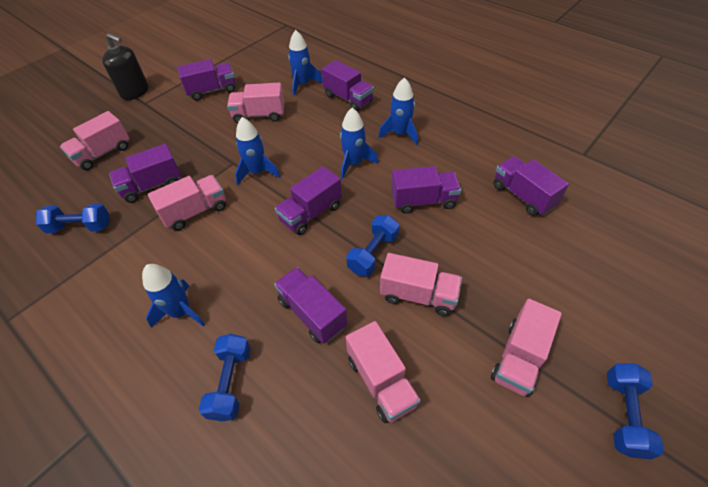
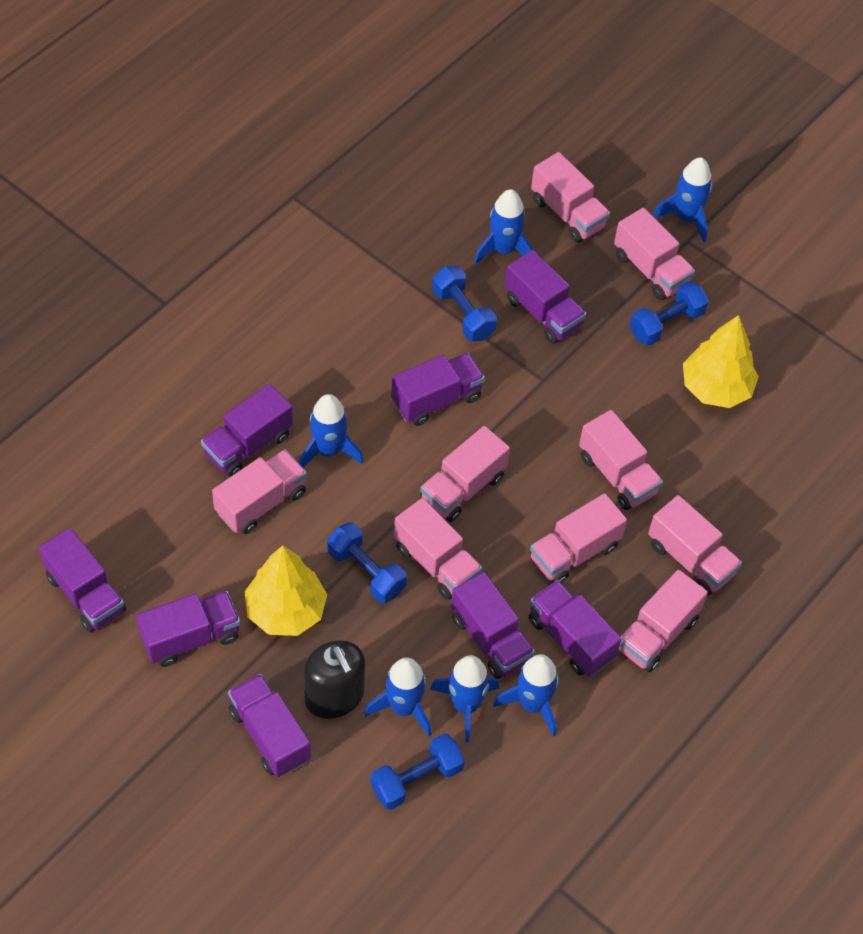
blue rocket: 5 -> 6
pink truck: 6 -> 9
purple truck: 7 -> 8
yellow tree: 0 -> 2

